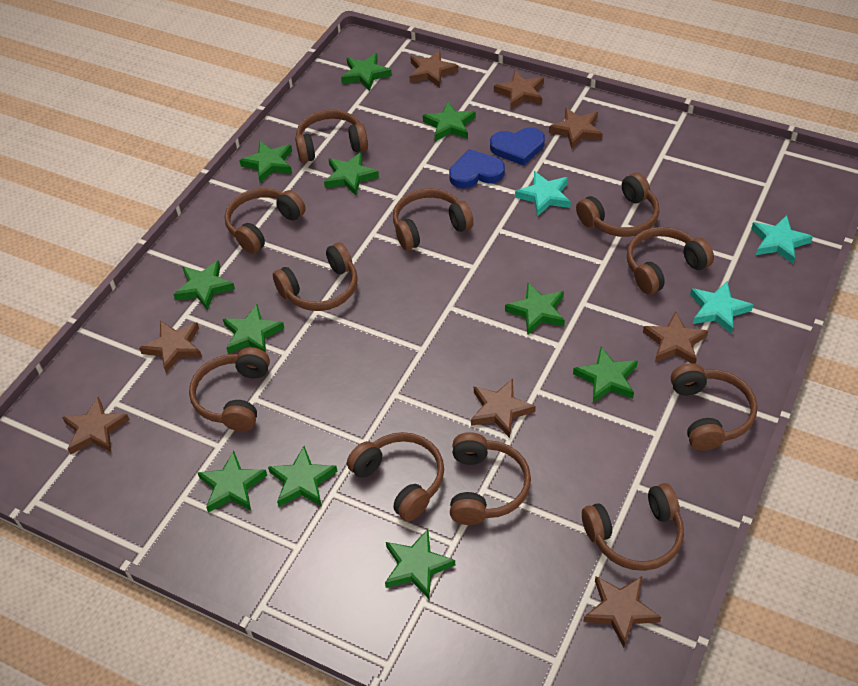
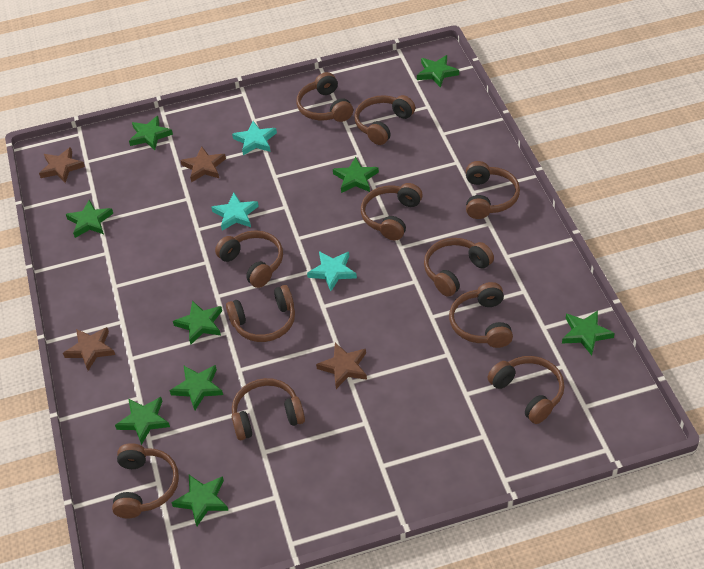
blue heart: 2 -> 0
brown star: 8 -> 4
green star: 11 -> 9

